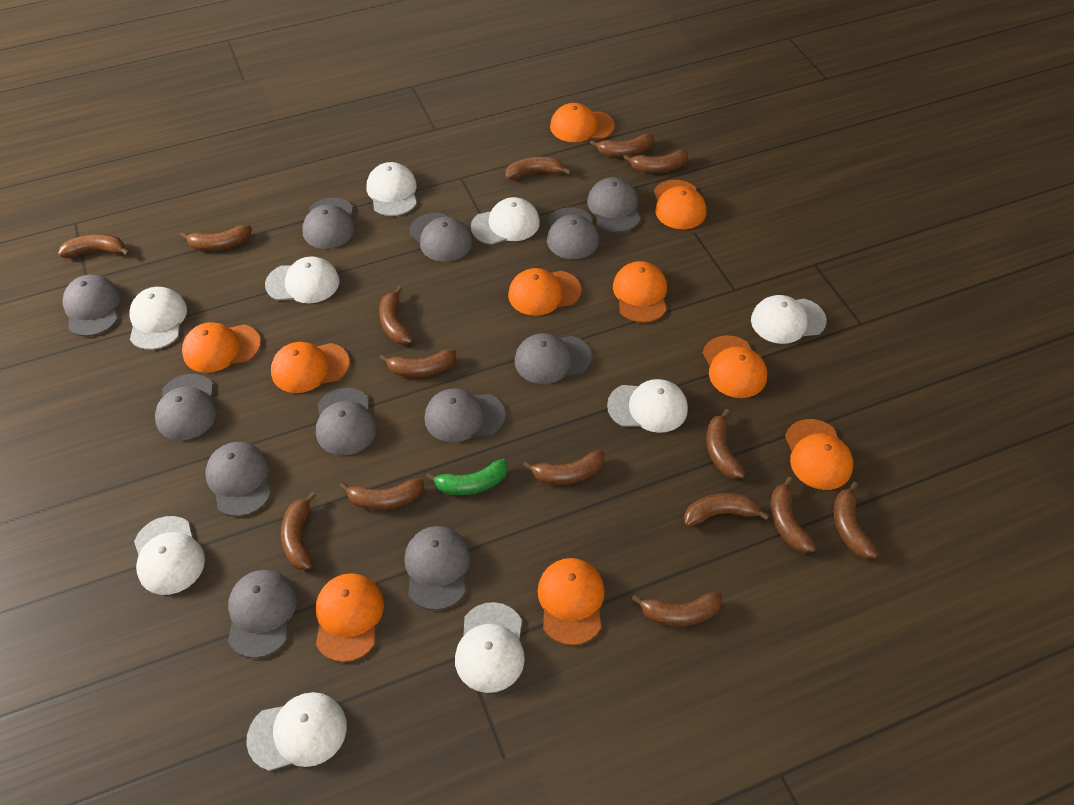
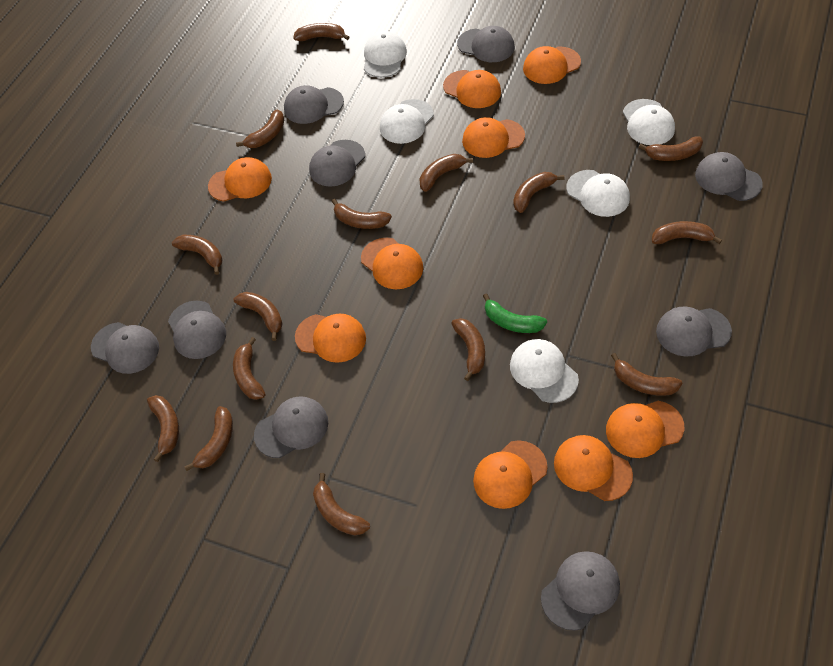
grey cap: 12 -> 9
orange cap: 10 -> 9
white cap: 9 -> 5

